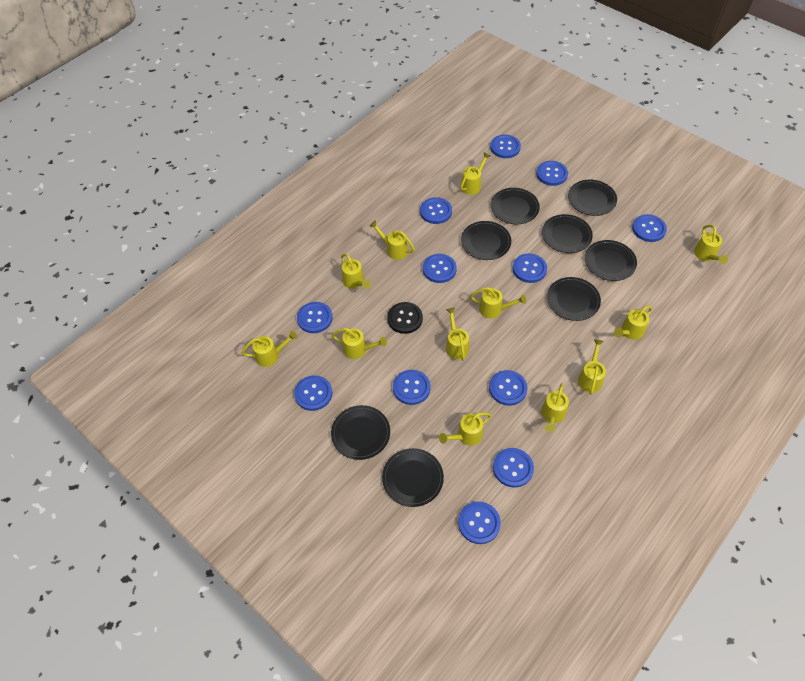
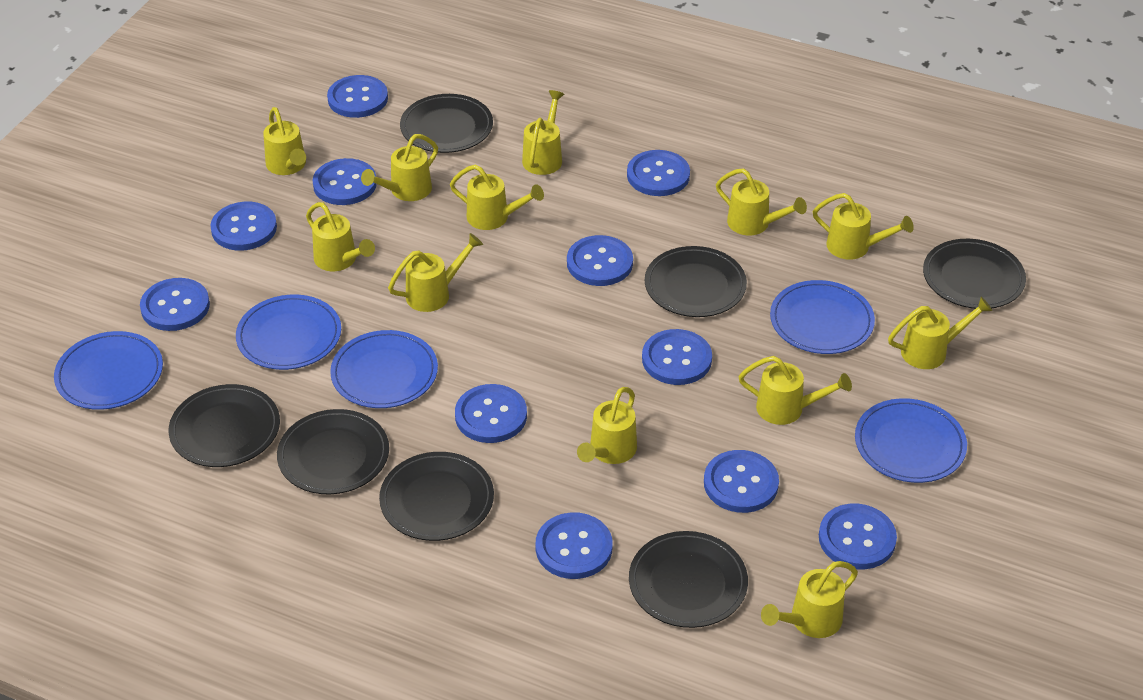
black button: 1 -> 0
black plate: 8 -> 7
blue button: 12 -> 11
blue plate: 0 -> 5

